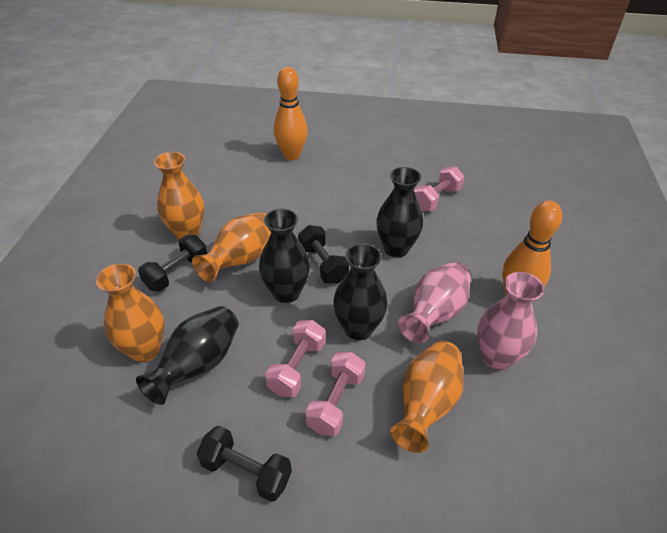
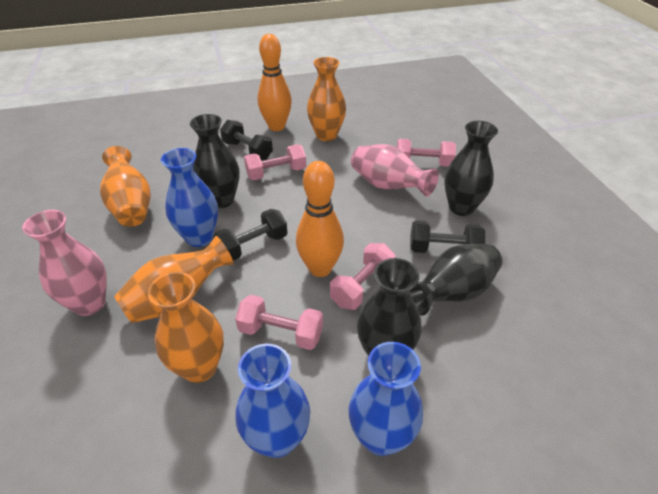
blue vase: 0 -> 3
pink dumbbell: 3 -> 4

